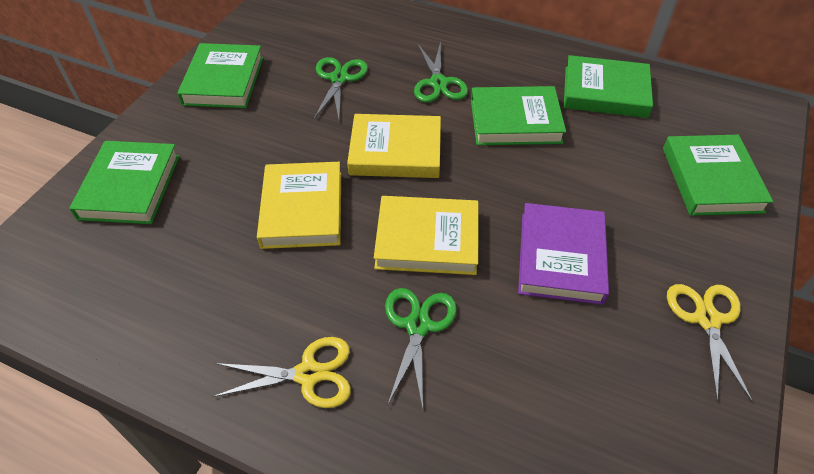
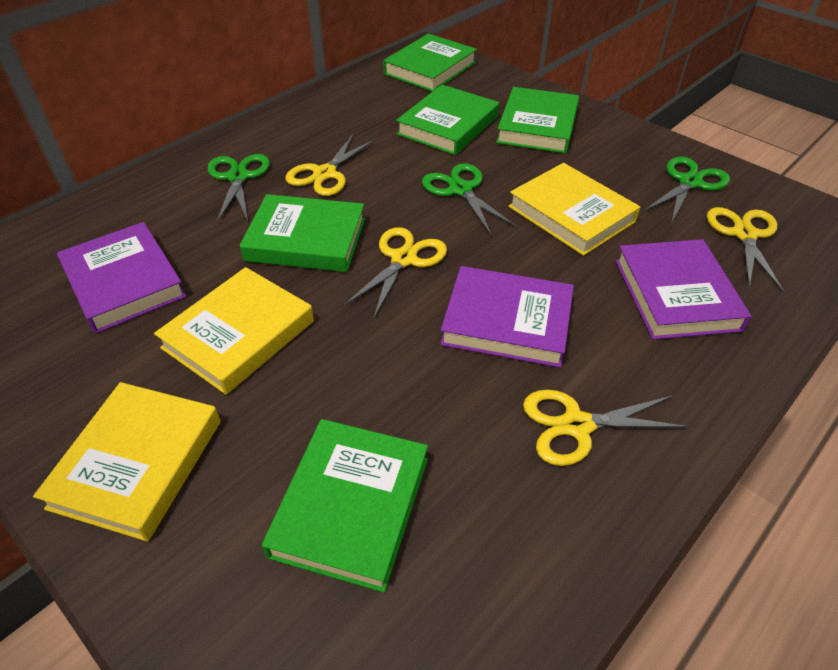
purple book: 1 -> 3
yellow scissors: 2 -> 4

